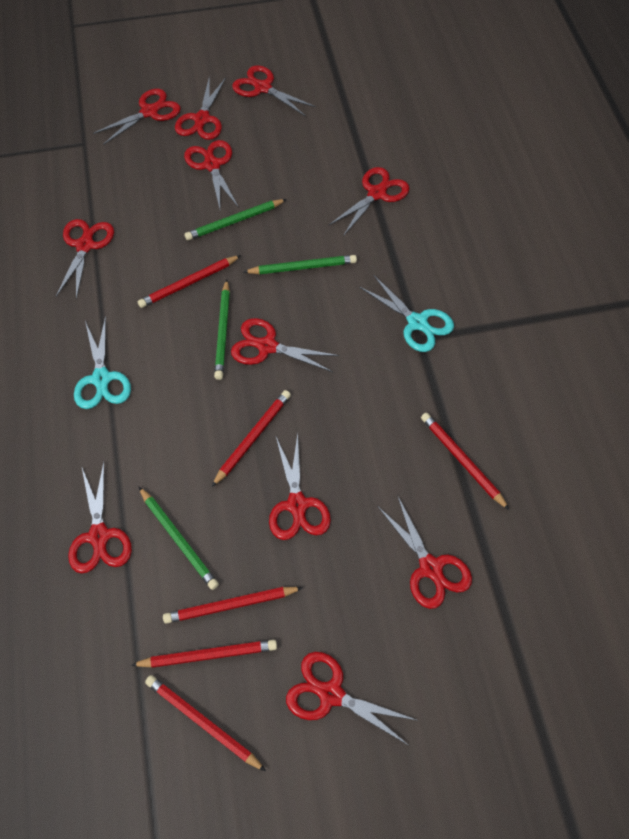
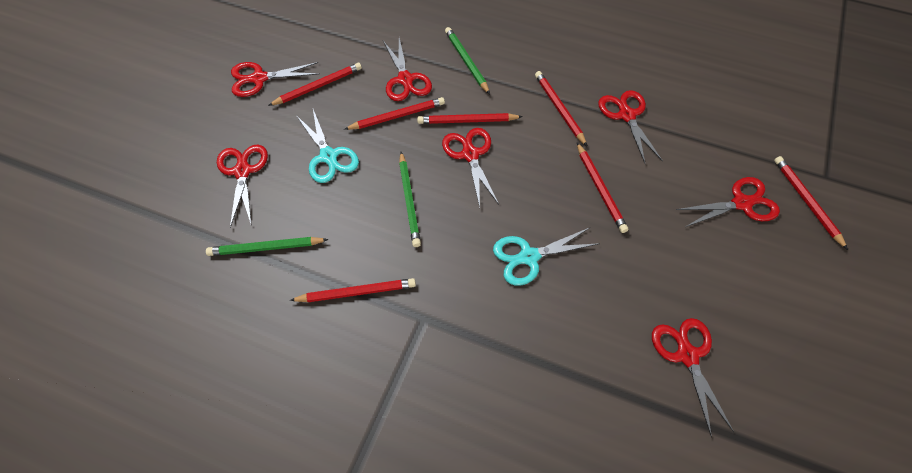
green pencil: 4 -> 3
red pencil: 6 -> 7
red scissors: 11 -> 7

